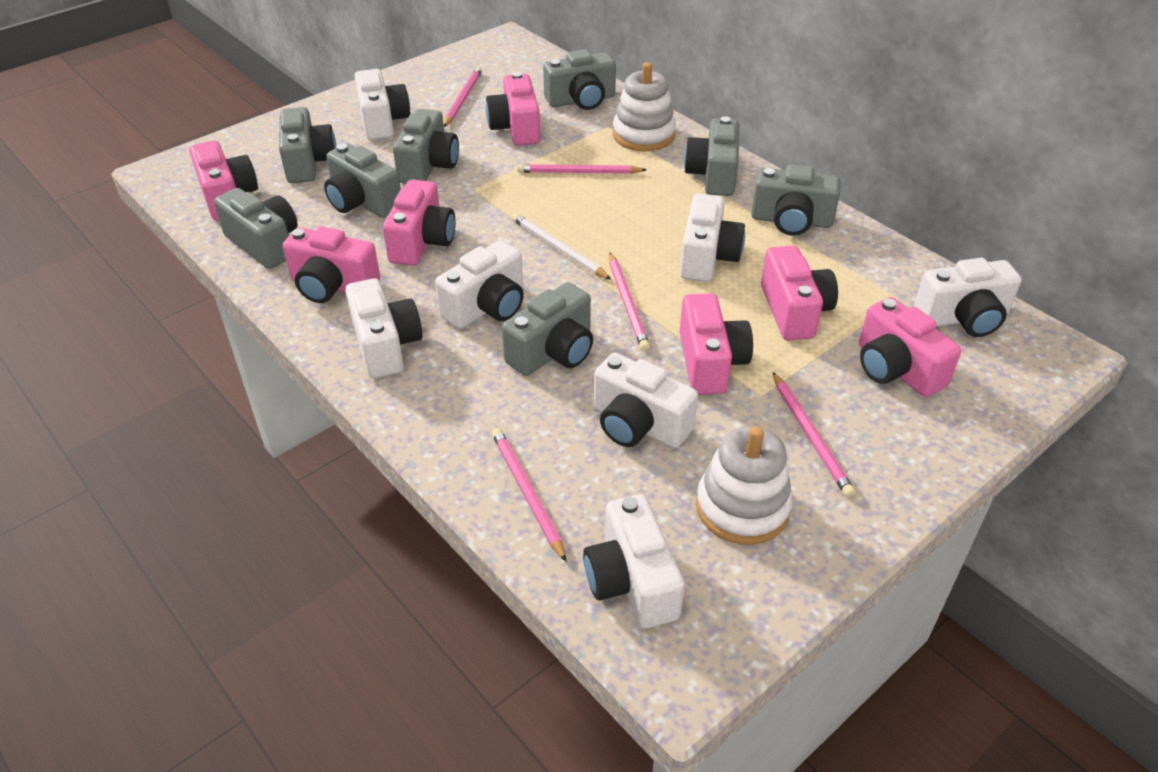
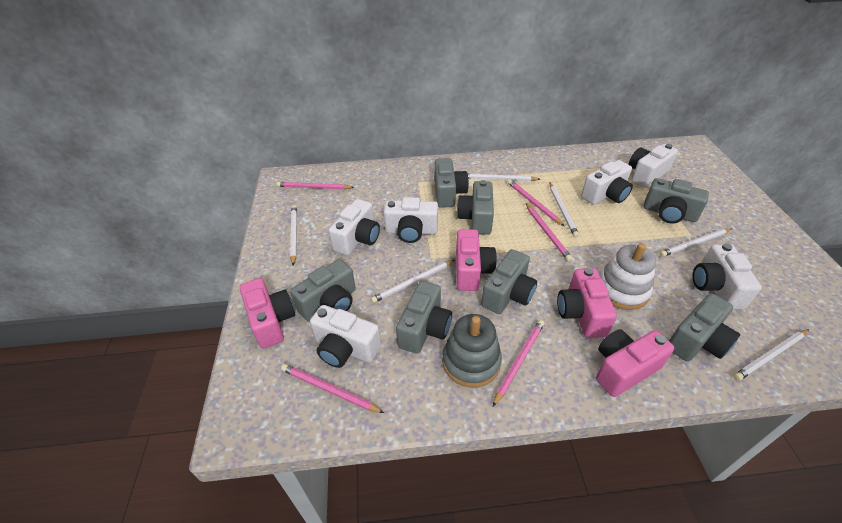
grey camera: 8 -> 7
grey stacking toy: 0 -> 1
pink camera: 7 -> 4
white camera: 7 -> 6
white pencil: 1 -> 6
white stacking toy: 2 -> 1

